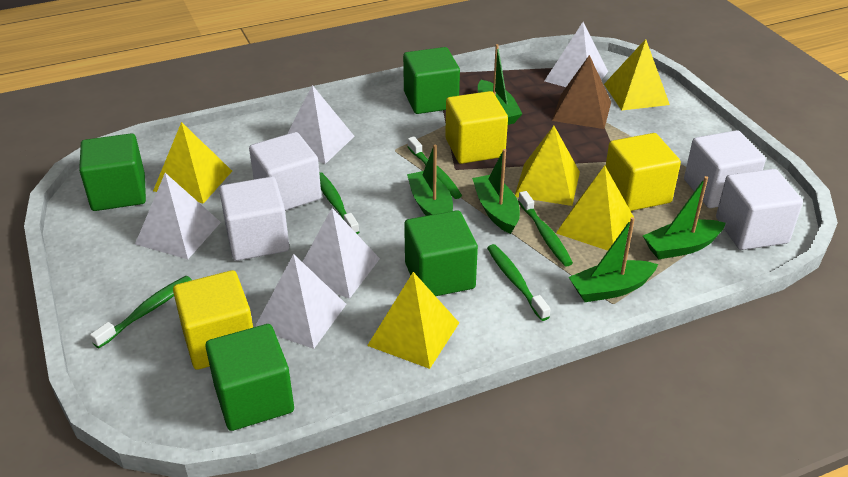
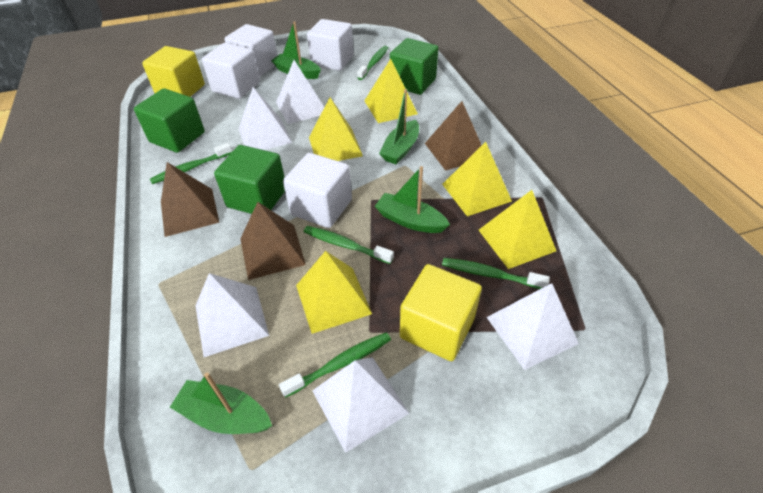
brown pyramid: 1 -> 3
green boat: 5 -> 4
green cube: 4 -> 3
yellow cube: 3 -> 2

